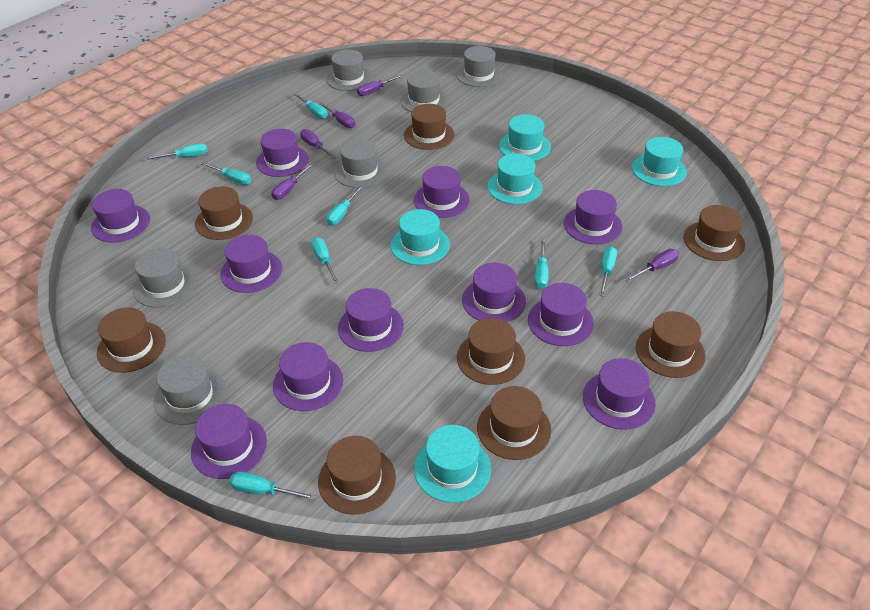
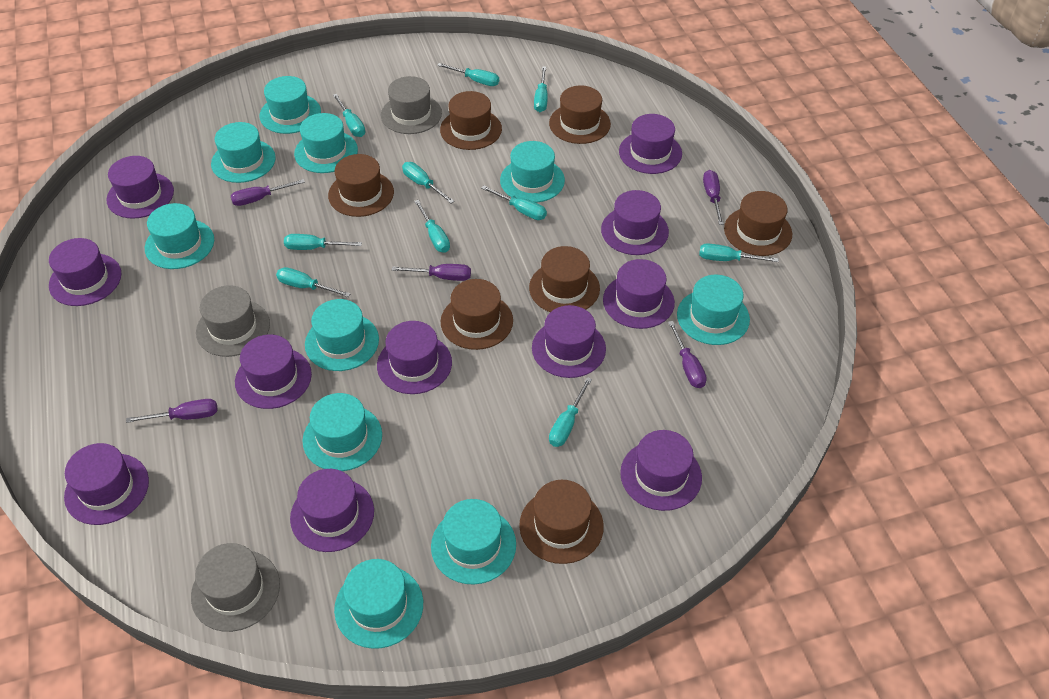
brown hat: 8 -> 7
grey hat: 6 -> 3
turquoise hat: 5 -> 10
turquoise screwdriver: 8 -> 10

